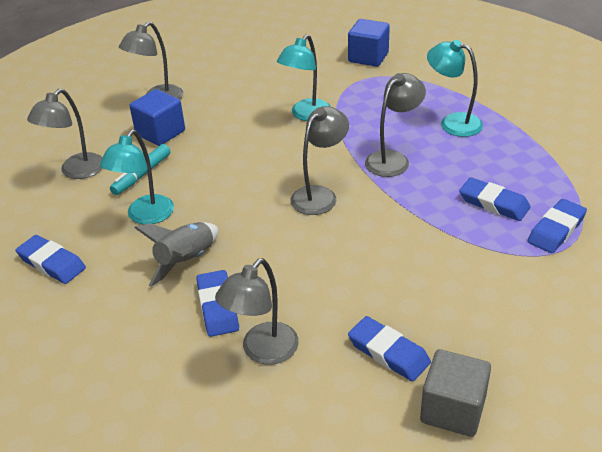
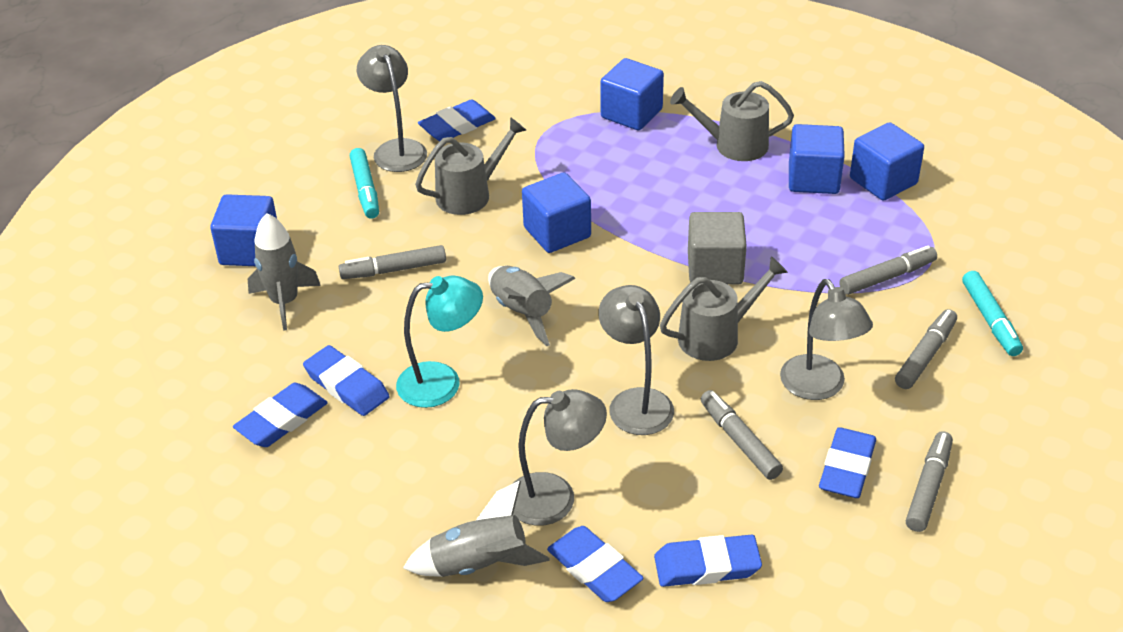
blue cube: 2 -> 5
blue eraser: 5 -> 6
grey lamp: 5 -> 4
grey marker: 0 -> 5
grey rocket: 1 -> 3
grey watering can: 0 -> 3
turquoise lamp: 3 -> 1
turquoise marker: 1 -> 2

